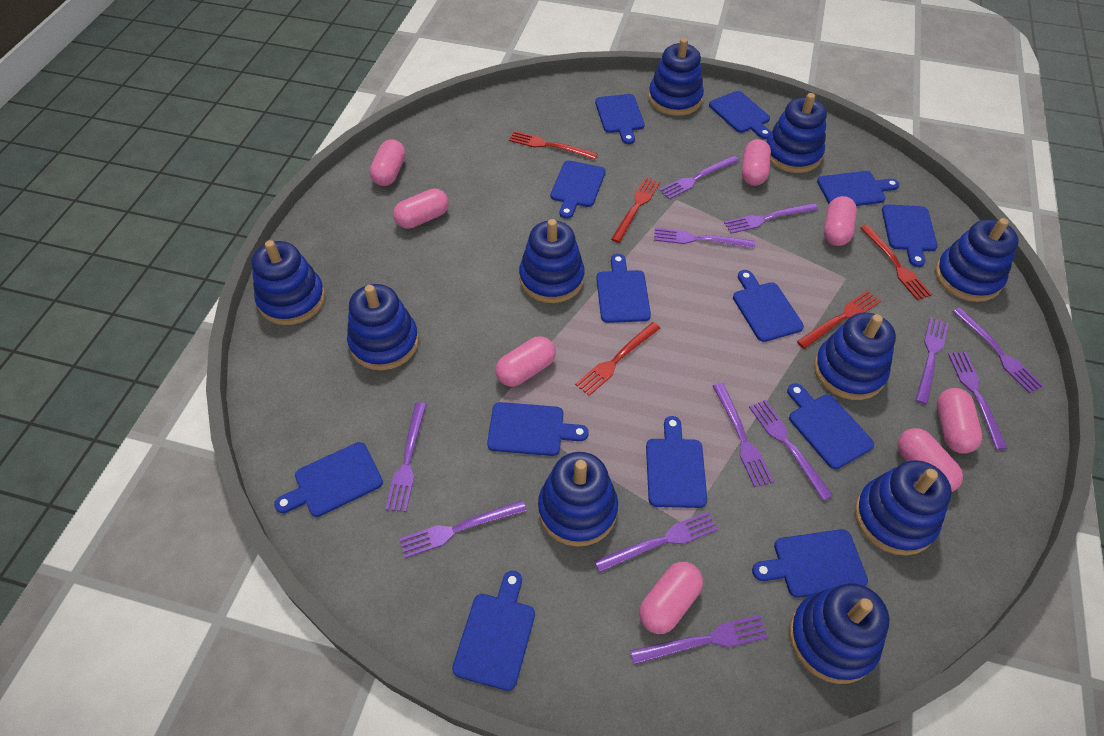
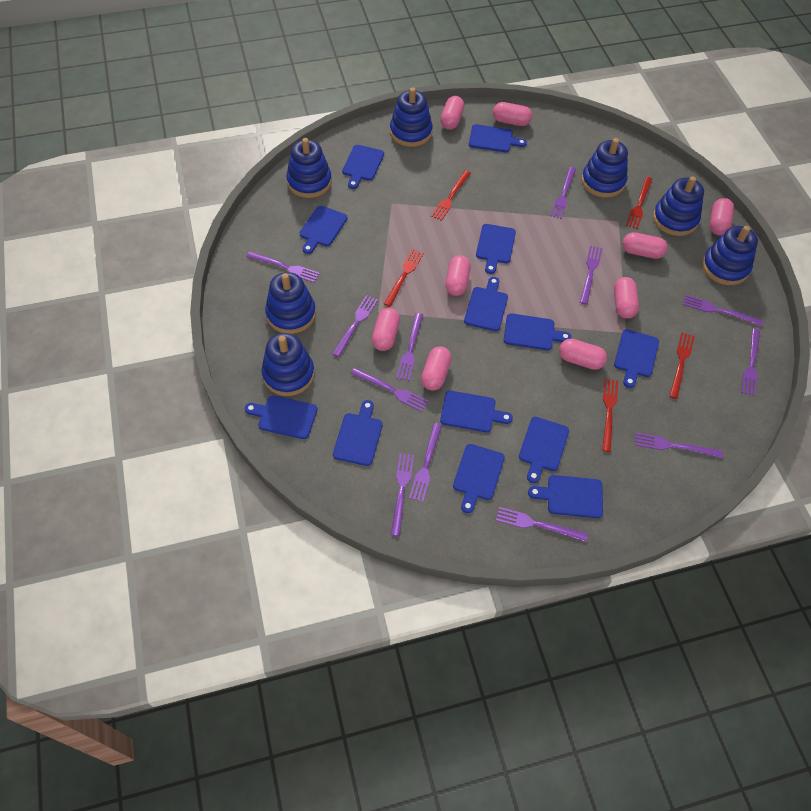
blue stacking toy: 10 -> 7
pink capsule: 8 -> 9

